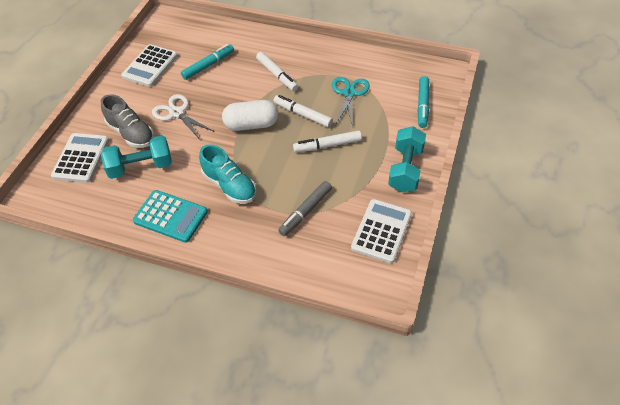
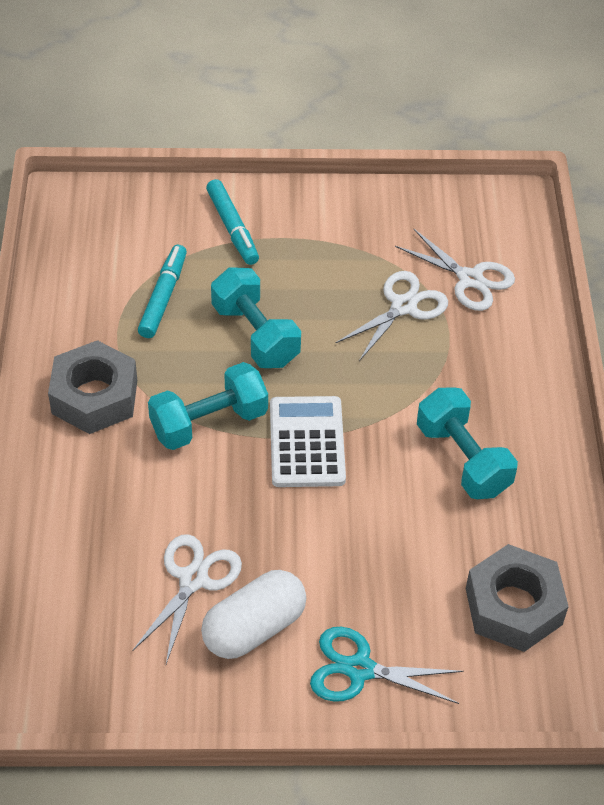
grey marker: 1 -> 0
grey nut: 0 -> 2
grey shoe: 1 -> 0
turquoise calculator: 1 -> 0
turquoise dumbbell: 2 -> 3
turquoise shoe: 1 -> 0
white calculator: 3 -> 1
white marker: 3 -> 0
white scissors: 1 -> 3

